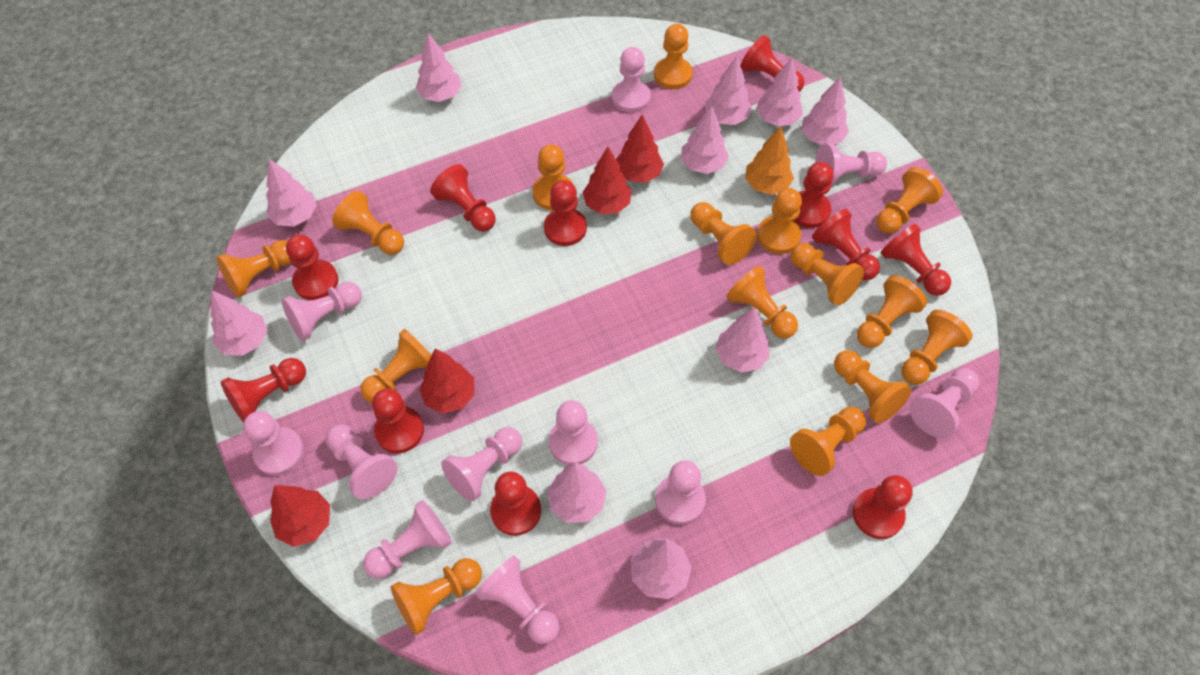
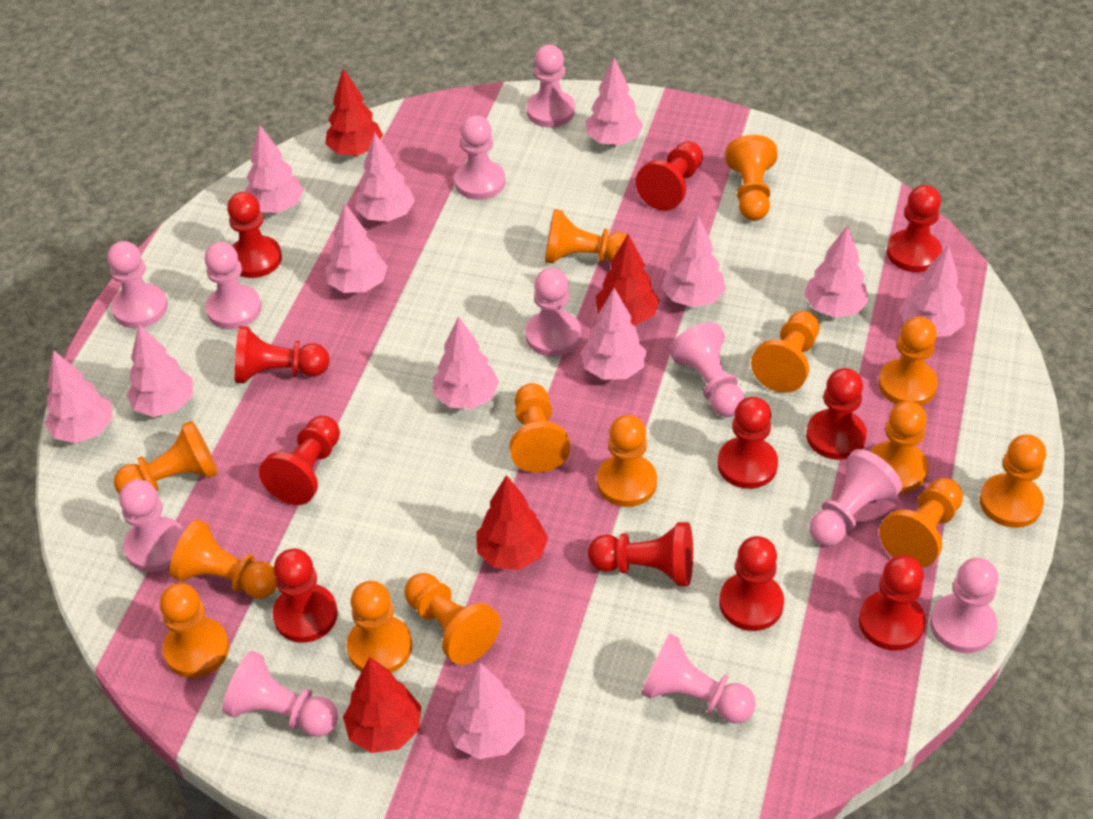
orange pawn: 15 -> 14
orange tree: 1 -> 0
pink tree: 10 -> 12

